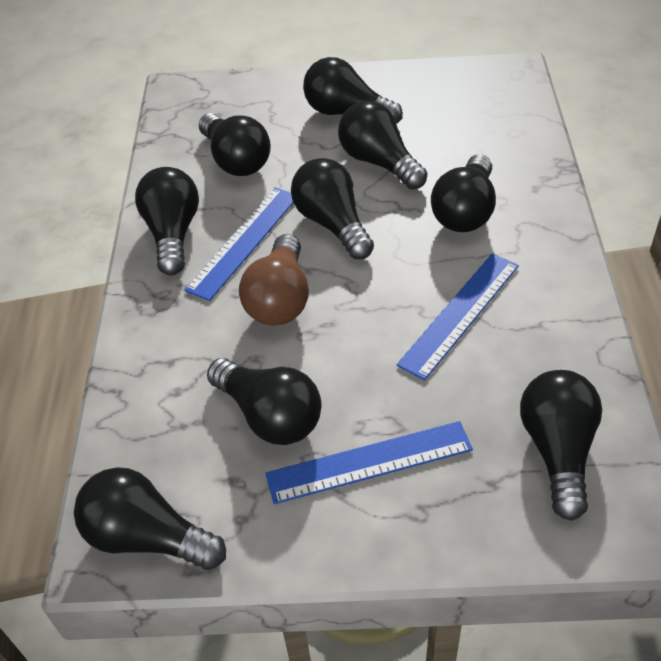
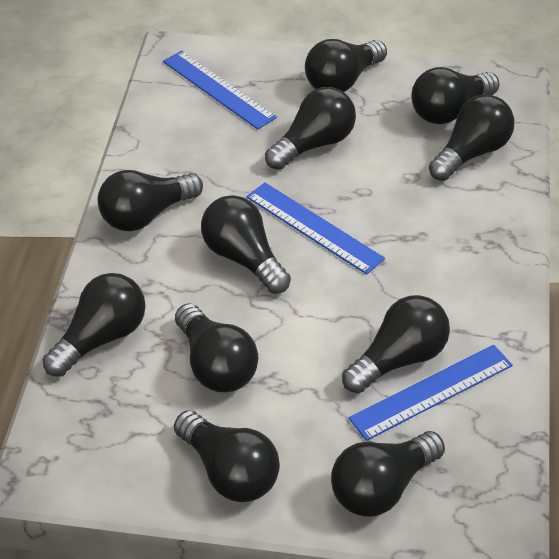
black light bulb: 9 -> 11
brown light bulb: 1 -> 0

